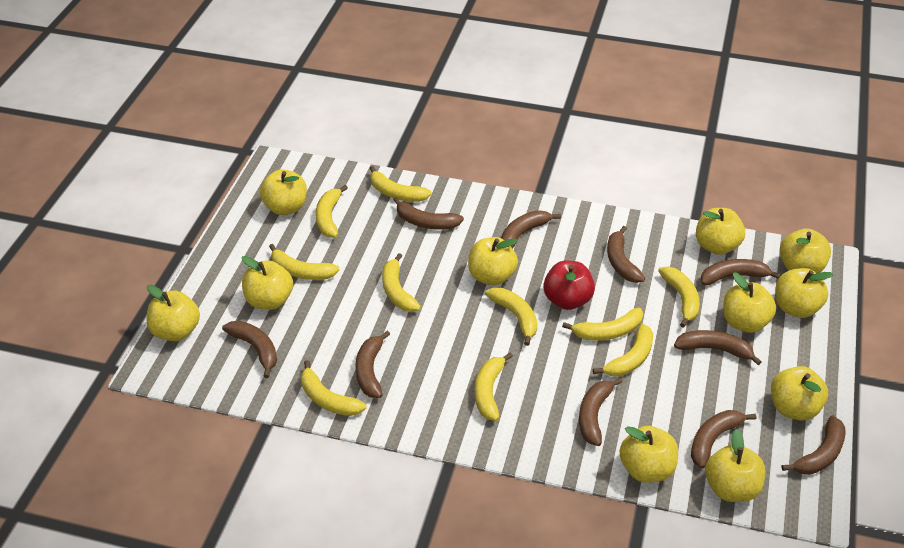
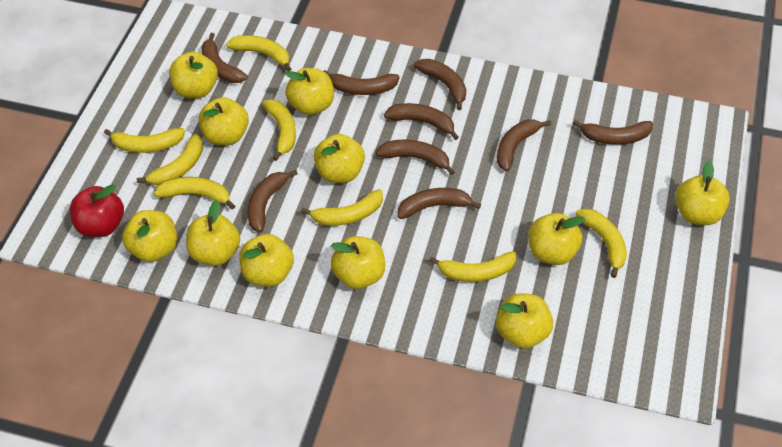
brown banana: 10 -> 9
yellow banana: 10 -> 8

